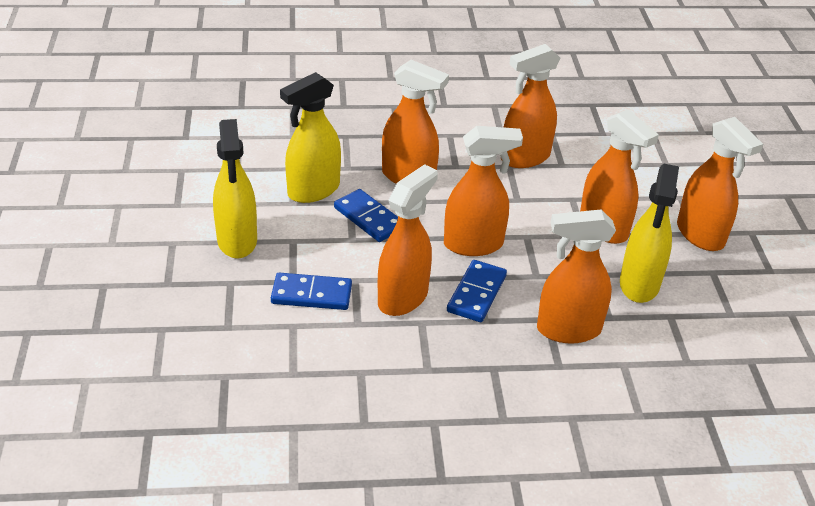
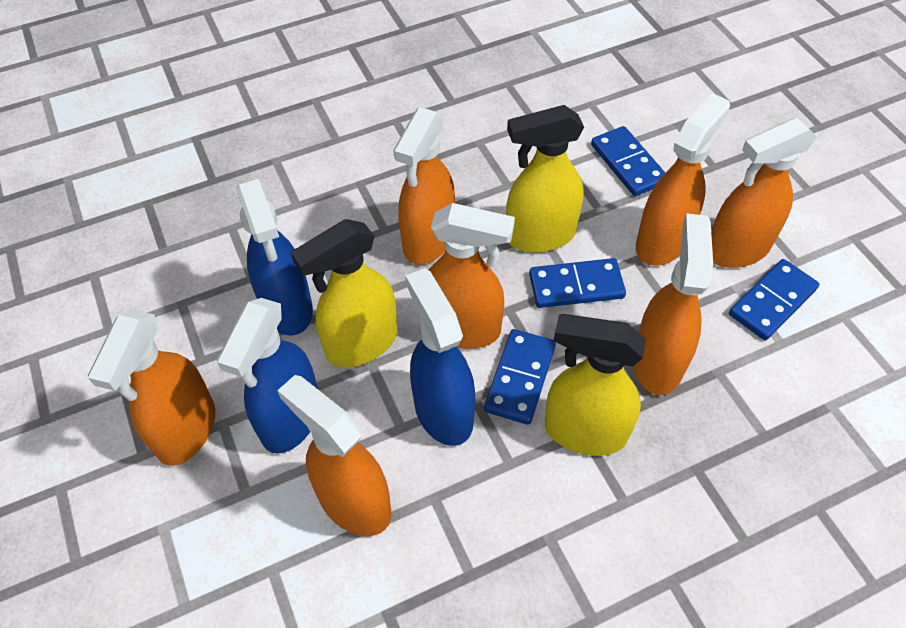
blue domino: 3 -> 4
blue spray bottle: 0 -> 3

